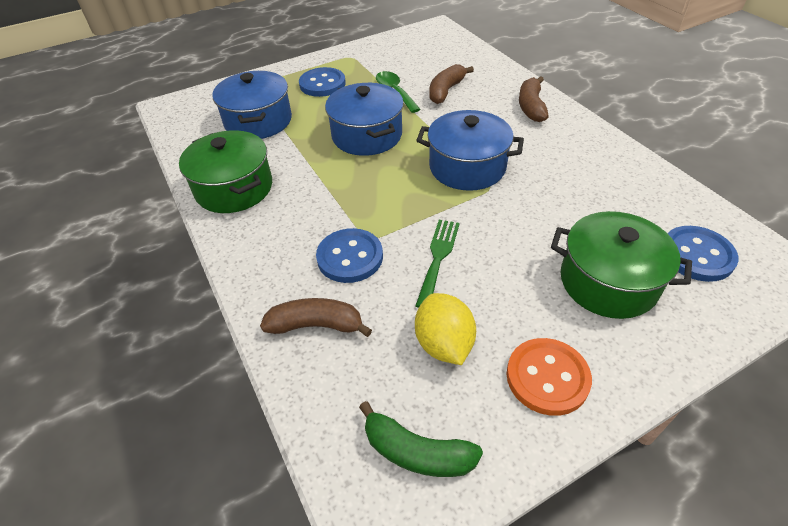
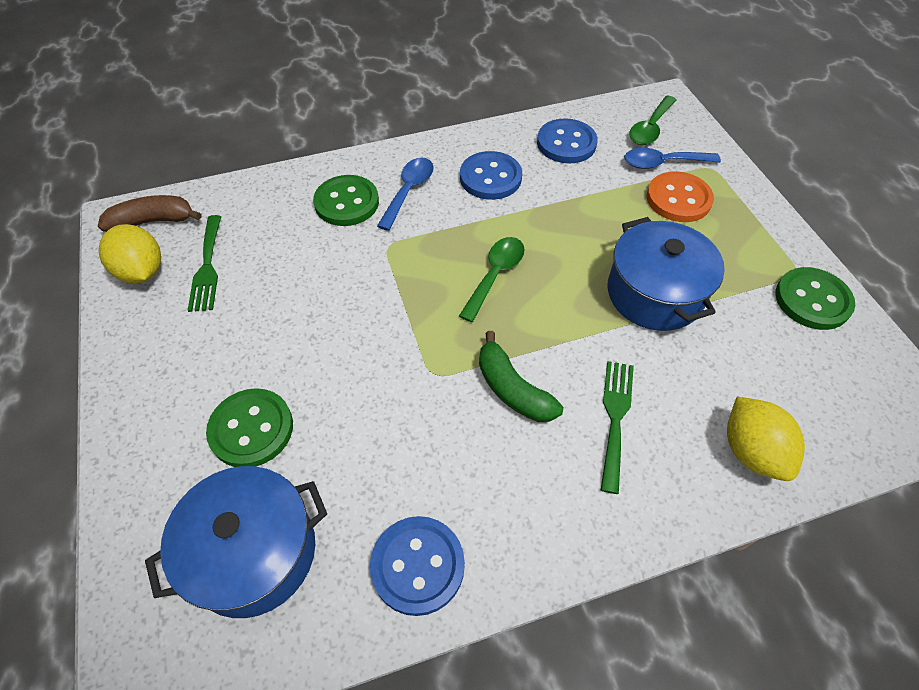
blue pot: 3 -> 2
blue spoon: 0 -> 2
brown banana: 3 -> 1
green button: 0 -> 3
green fork: 1 -> 2
green pot: 2 -> 0
green spoon: 1 -> 2
yellow lemon: 1 -> 2

